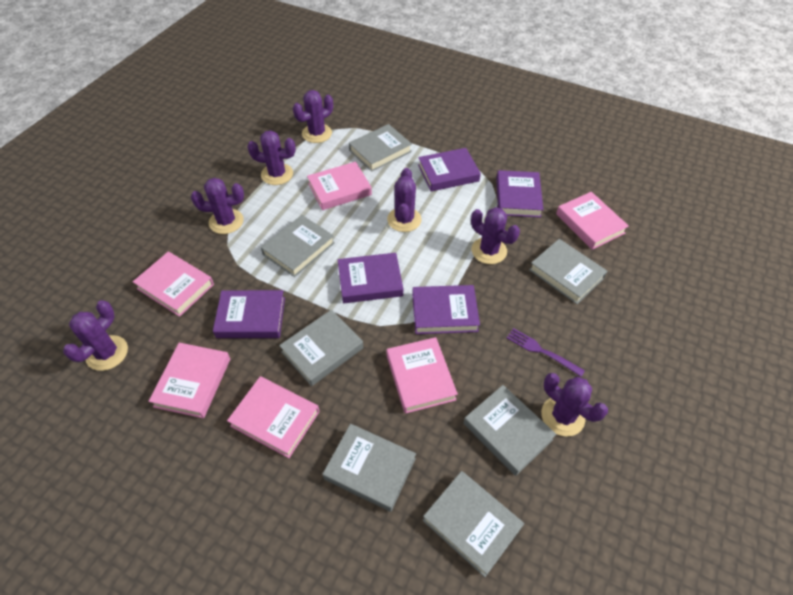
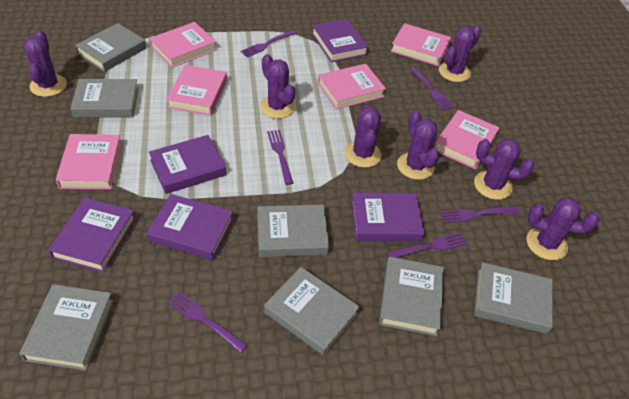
purple fork: 1 -> 6

